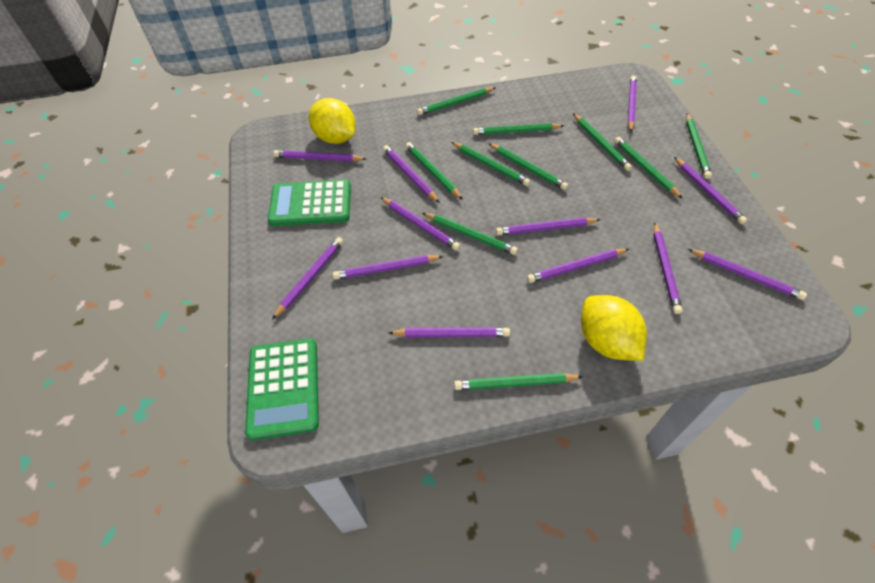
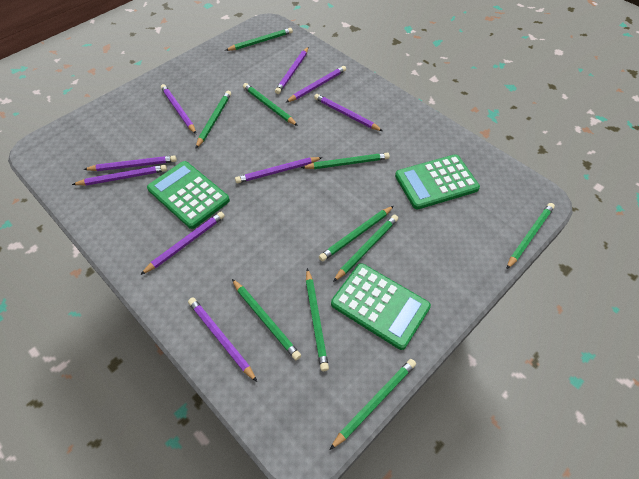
green calculator: 2 -> 3
purple pencil: 12 -> 9
yellow lemon: 2 -> 0

